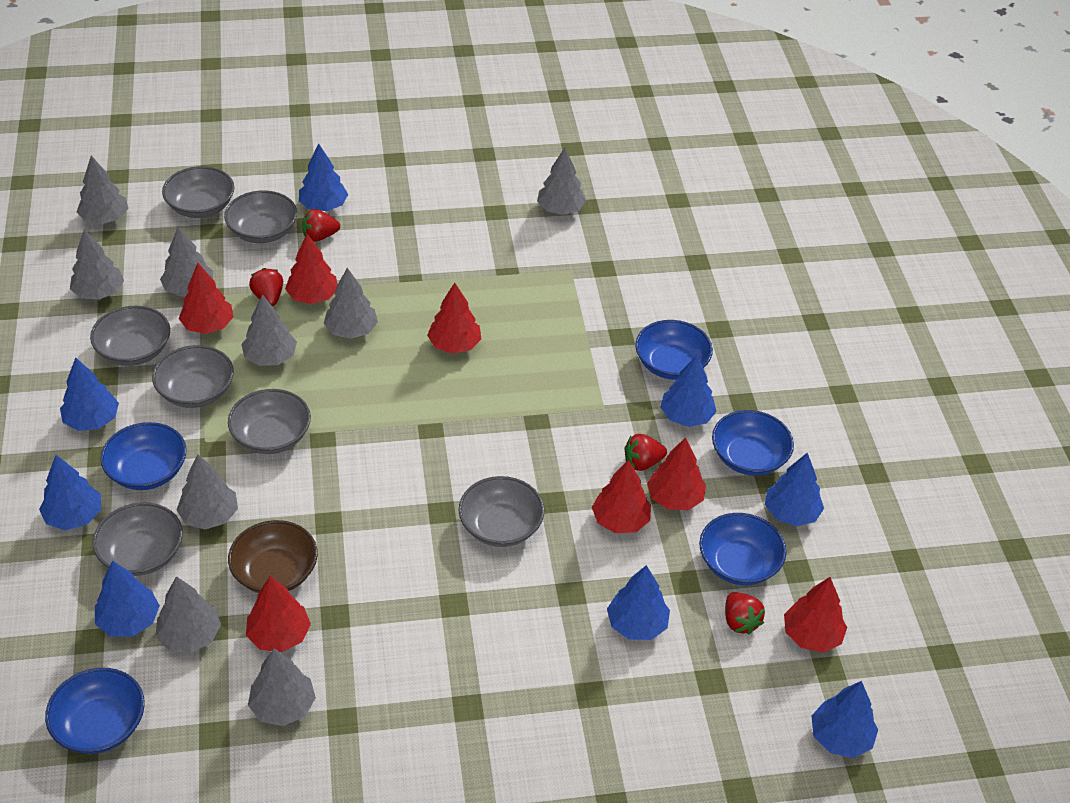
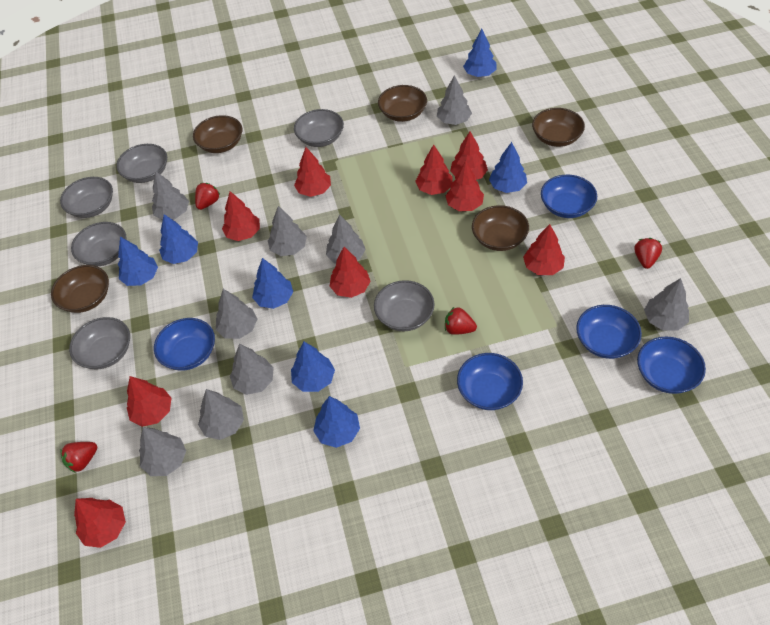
blue tree: 8 -> 7
brown bowl: 1 -> 5
grey bowl: 7 -> 6
red tree: 7 -> 9

